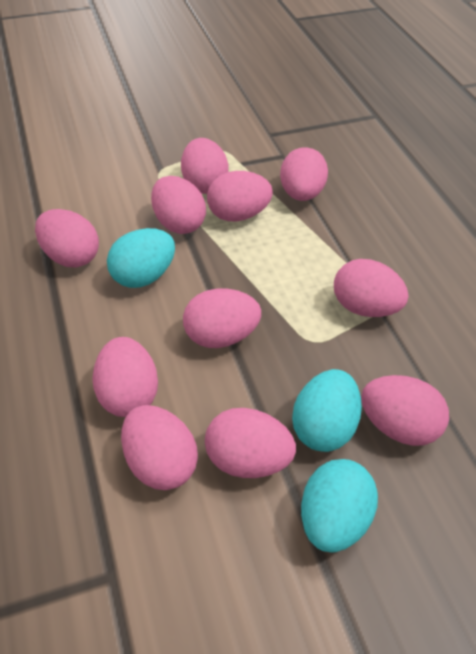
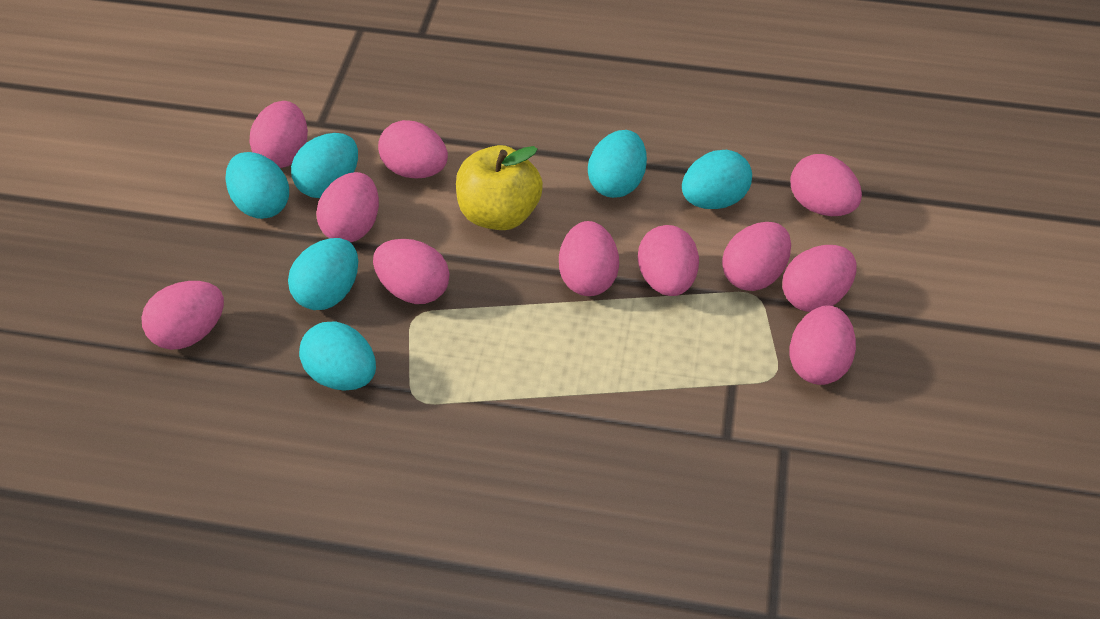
turquoise egg: 3 -> 6
yellow apple: 0 -> 1

